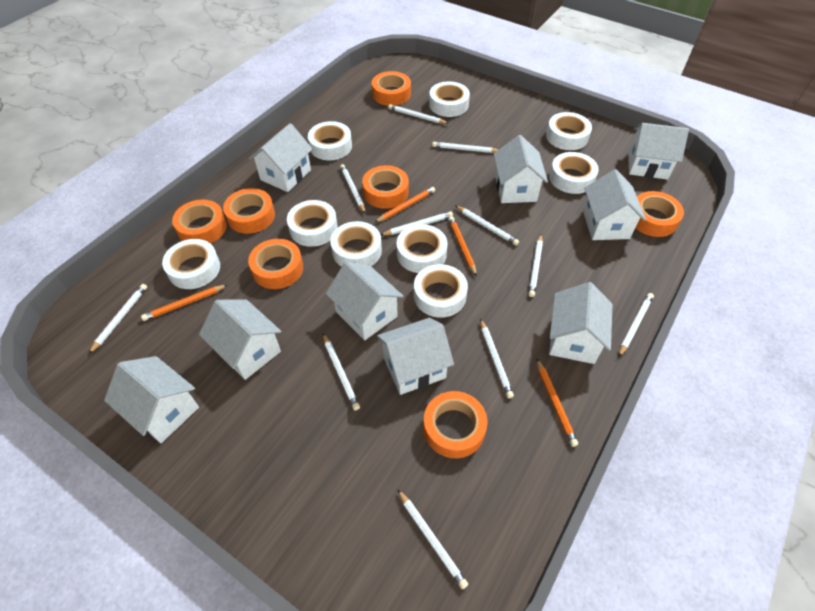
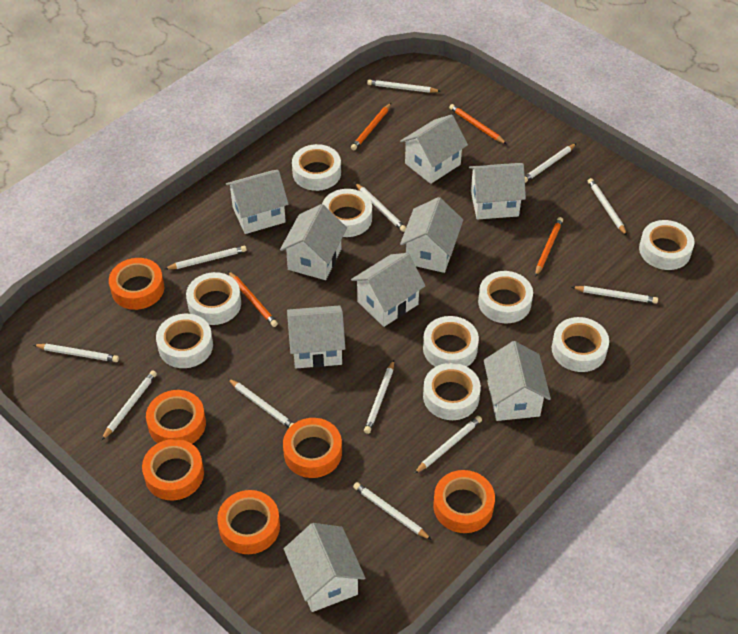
orange tape: 7 -> 6
white pencil: 11 -> 12

